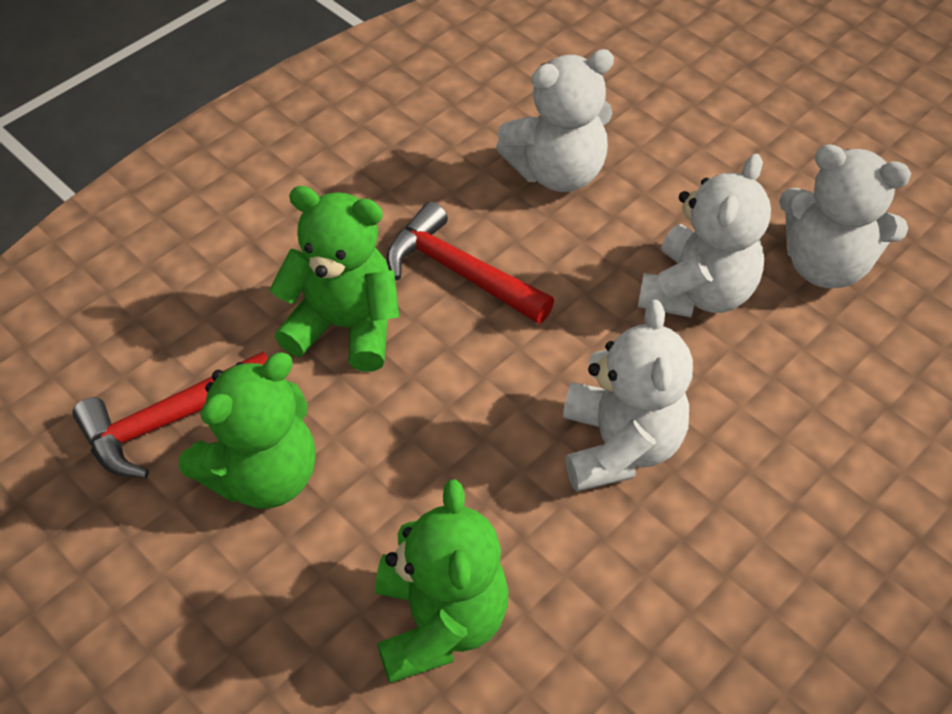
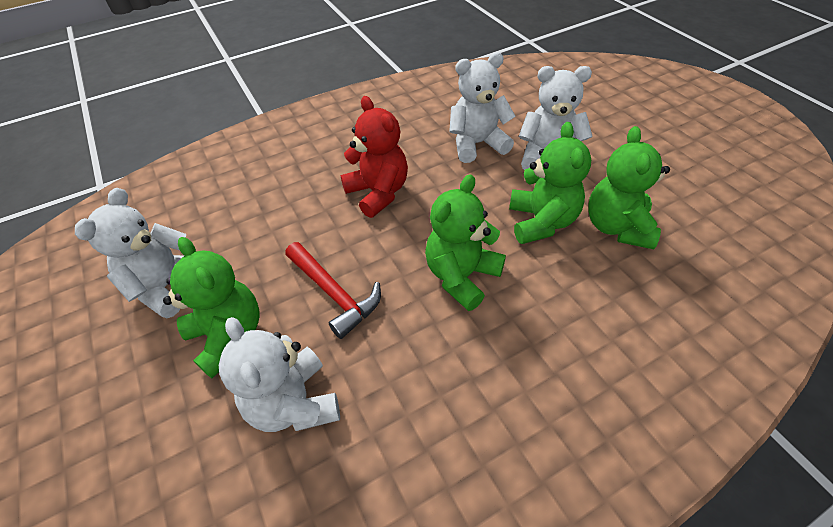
green teddy bear: 3 -> 4
red hammer: 2 -> 1
red teddy bear: 0 -> 1

